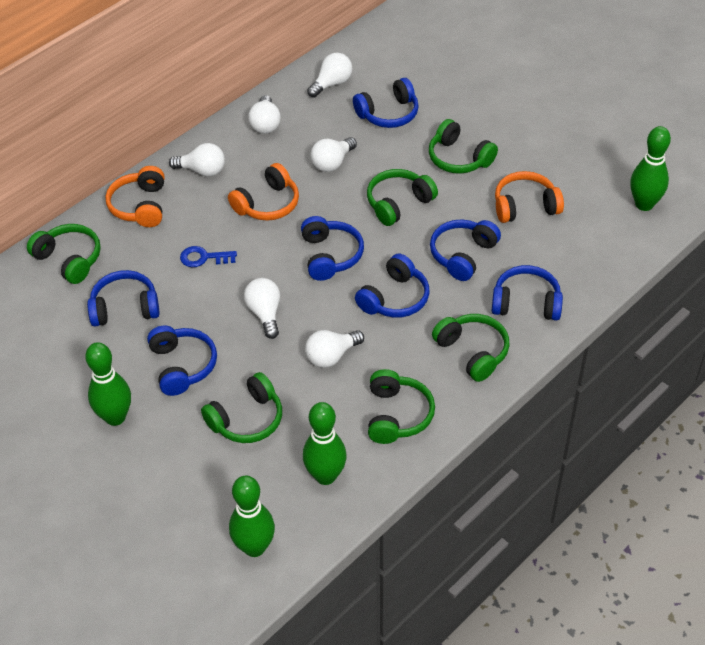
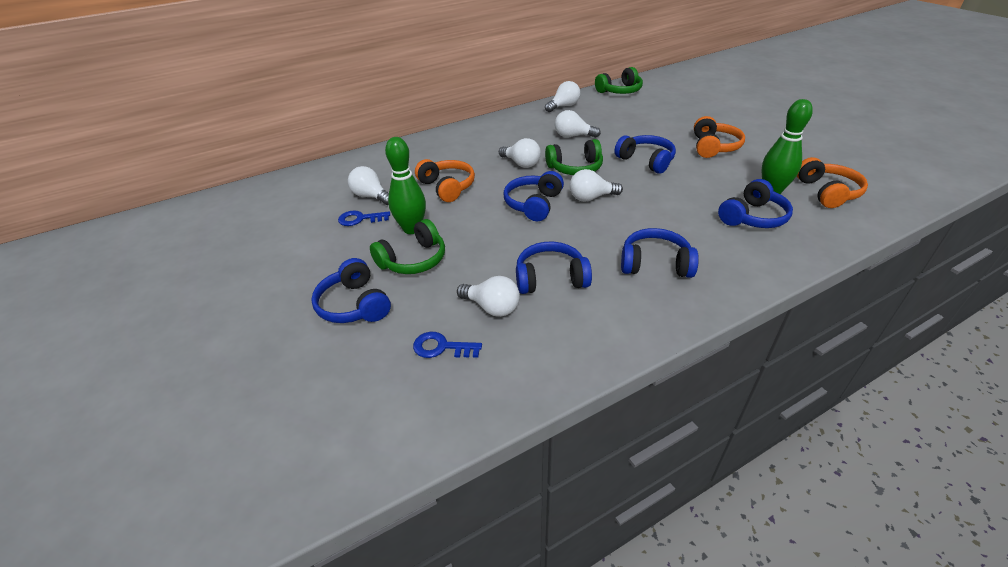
blue headphones: 7 -> 6
blue key: 1 -> 2
green bowling pin: 4 -> 2
green headphones: 6 -> 3

